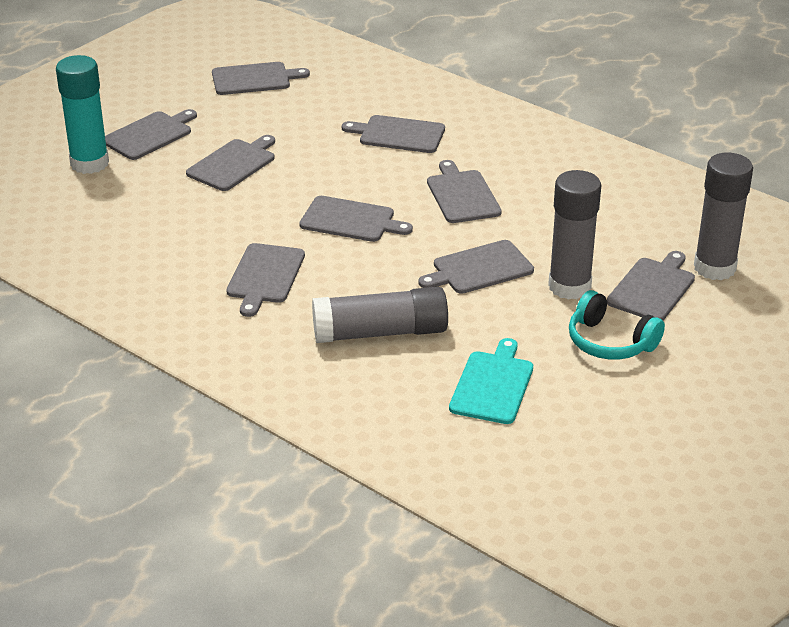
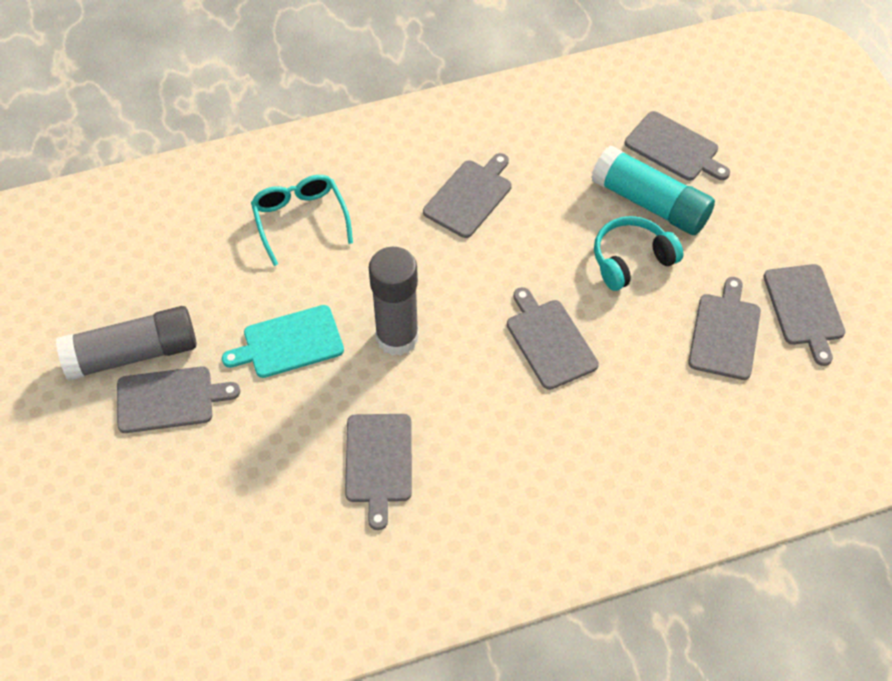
grey cutting board: 9 -> 7
grey glue stick: 3 -> 2
turquoise glasses: 0 -> 1

